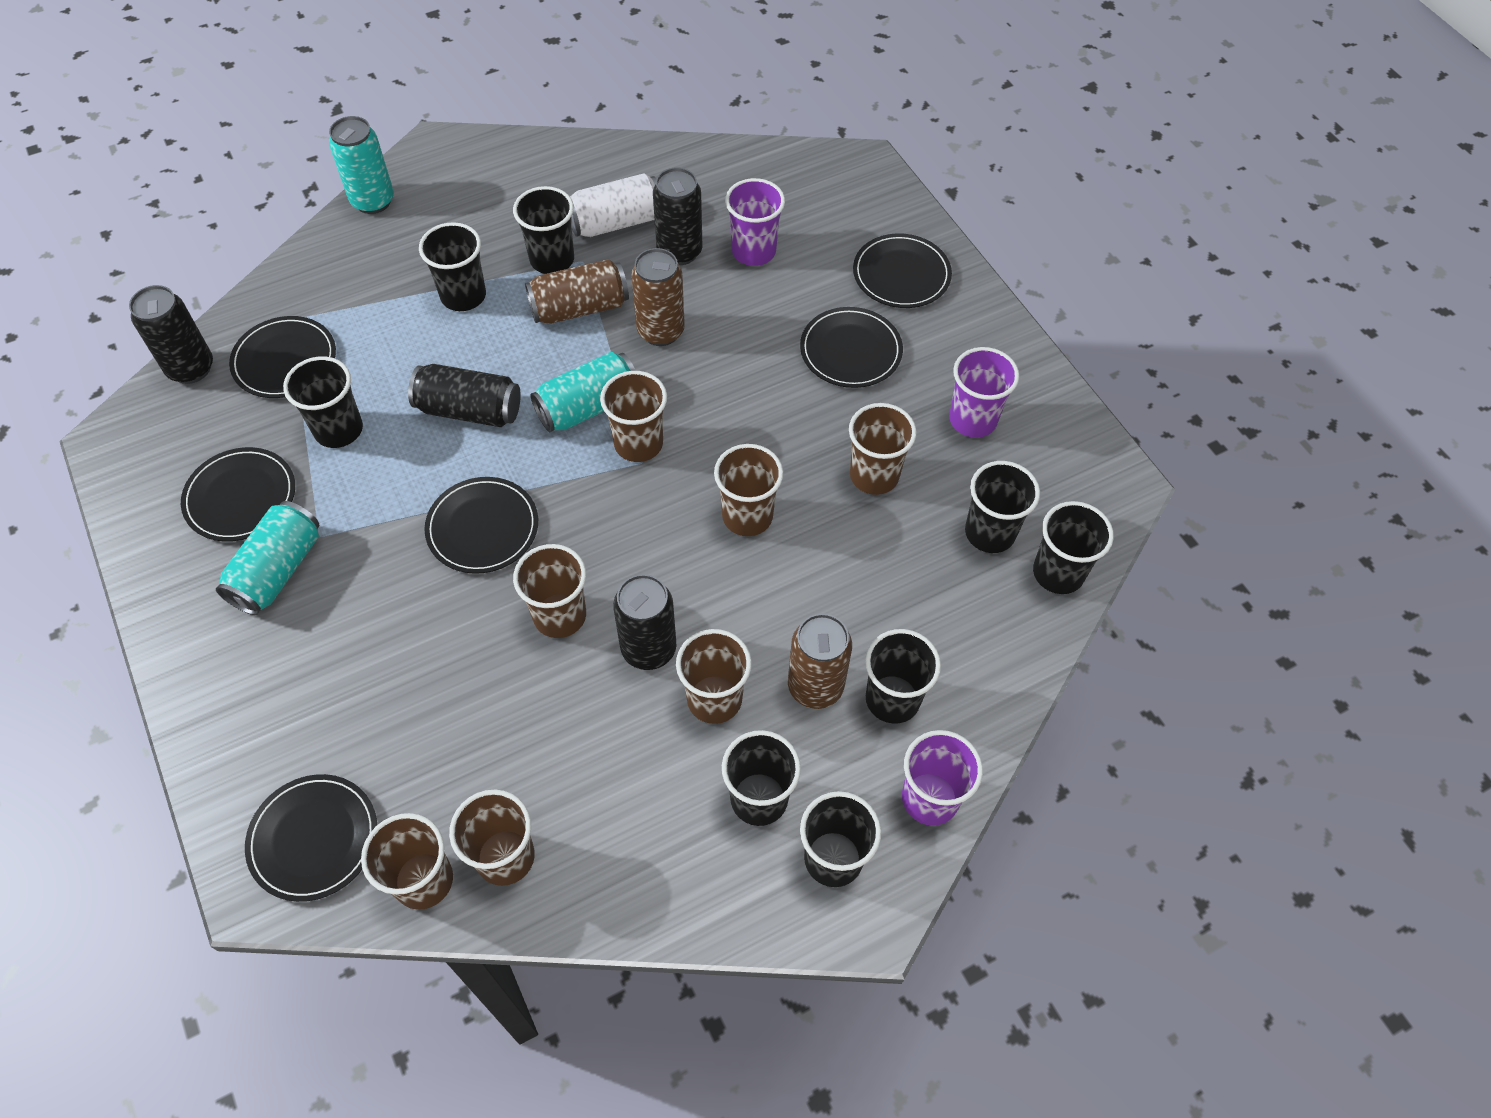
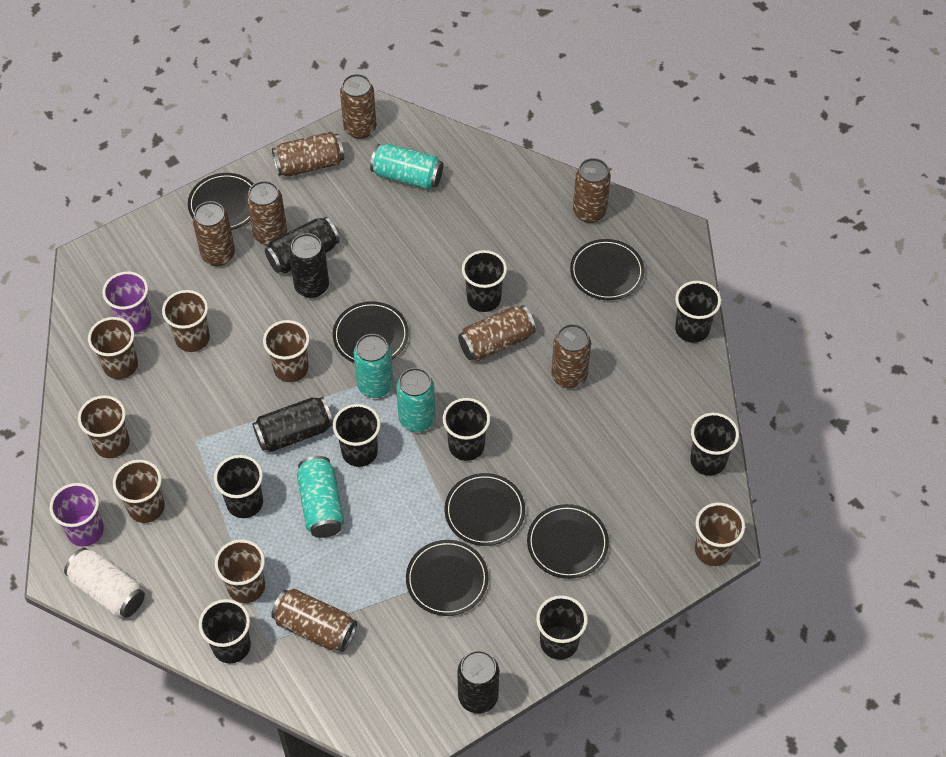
brown can: 3 -> 8
purple cup: 3 -> 2
turquoise can: 3 -> 4

